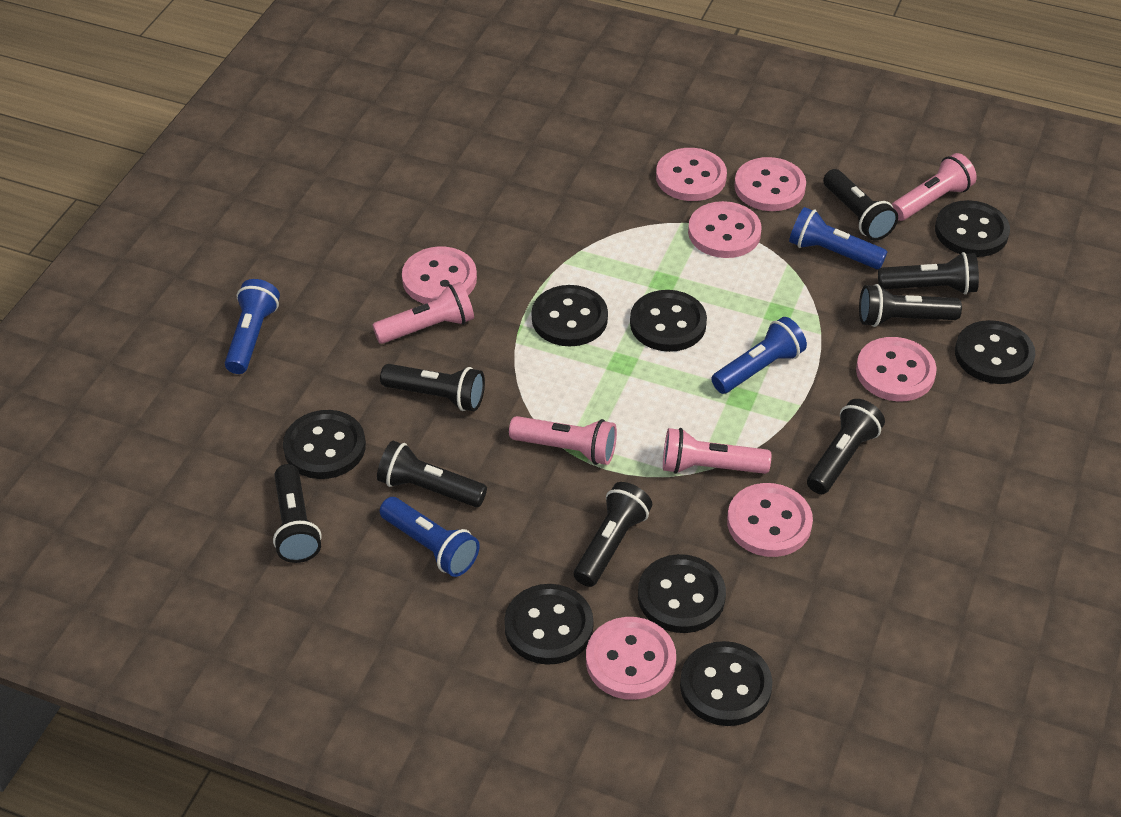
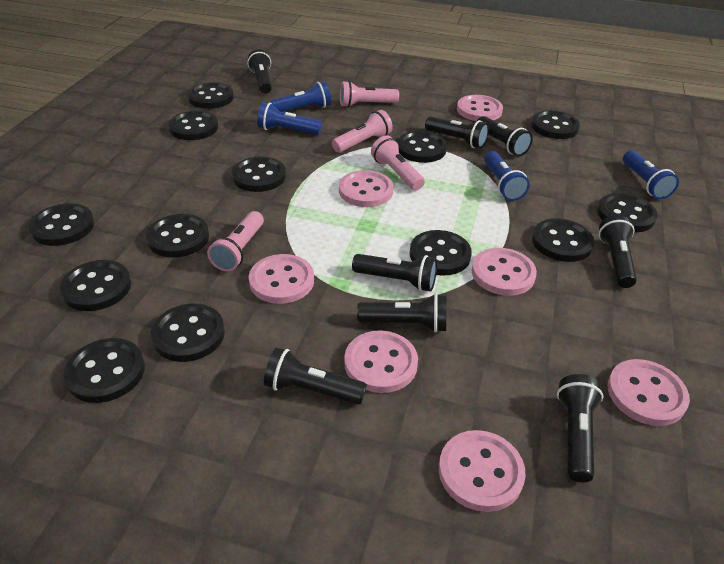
black button: 8 -> 13

